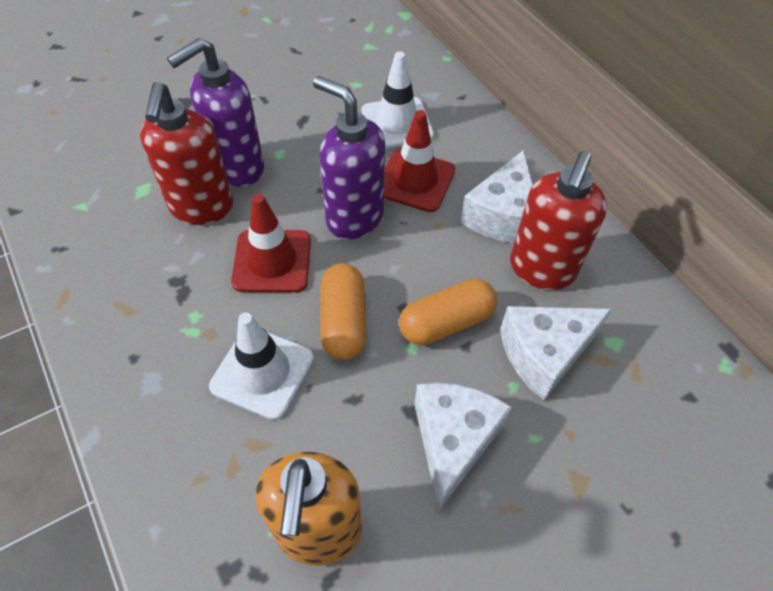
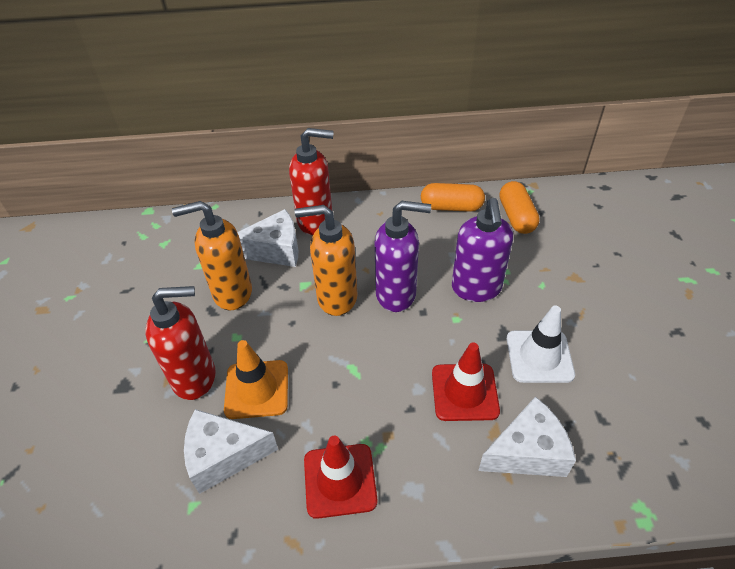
orange soap dispenser: 1 -> 2
orange traffic cone: 0 -> 1
white traffic cone: 2 -> 1

